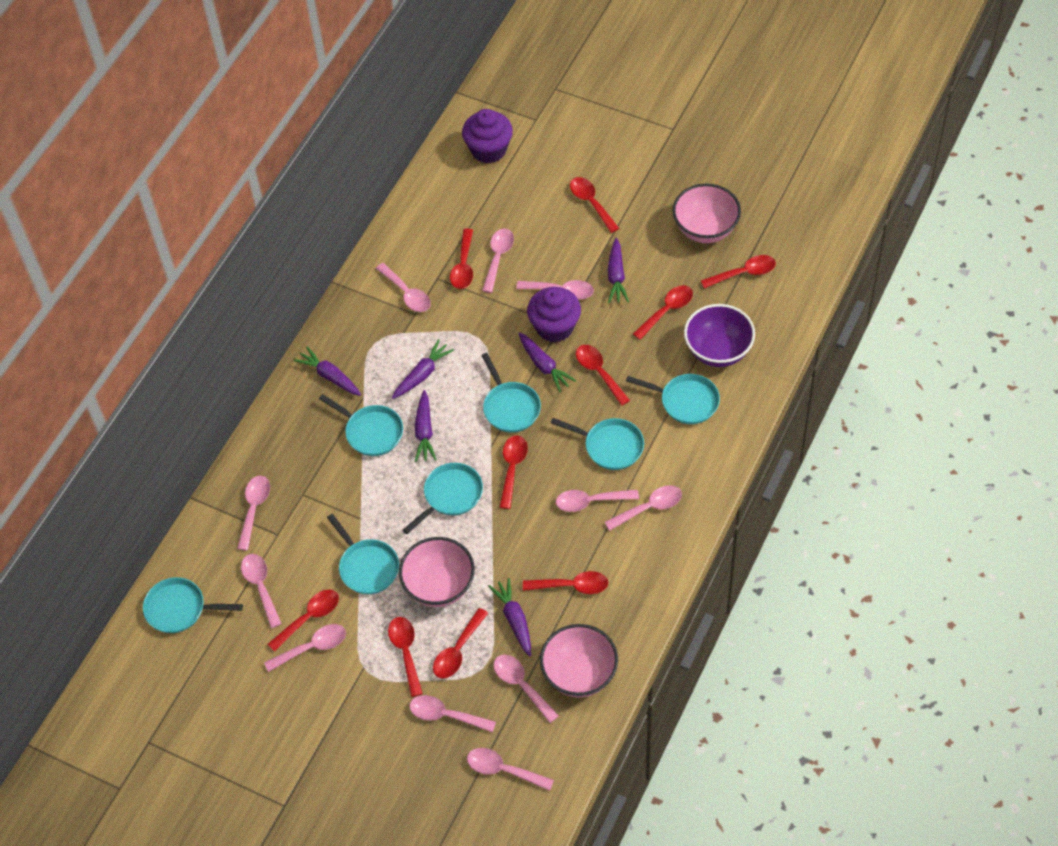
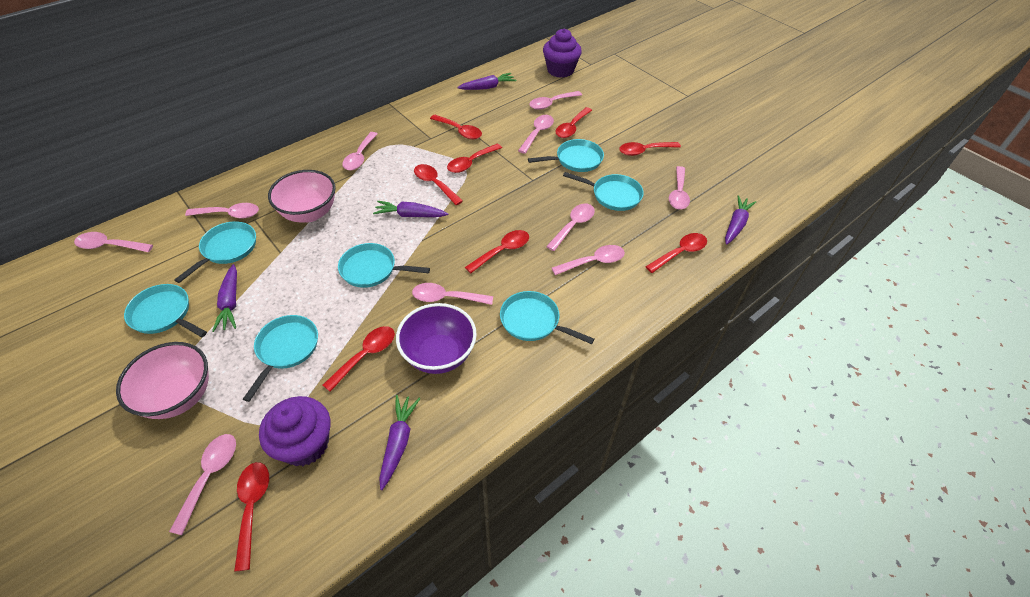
pink bowl: 3 -> 2
pink spoon: 11 -> 10
purple carrot: 6 -> 5
red spoon: 10 -> 9

